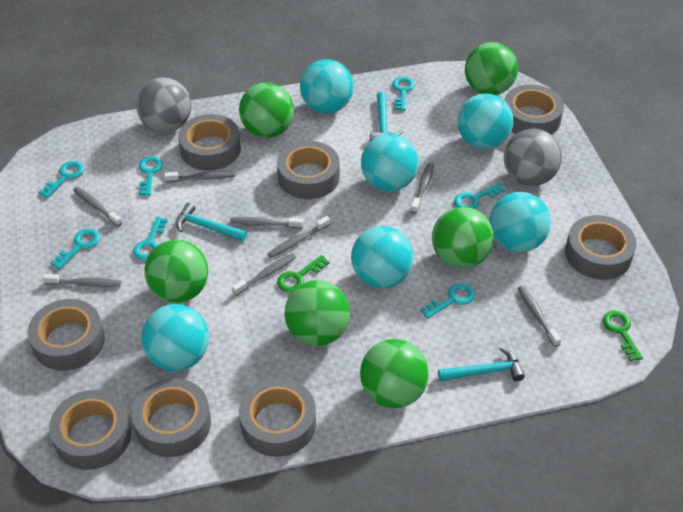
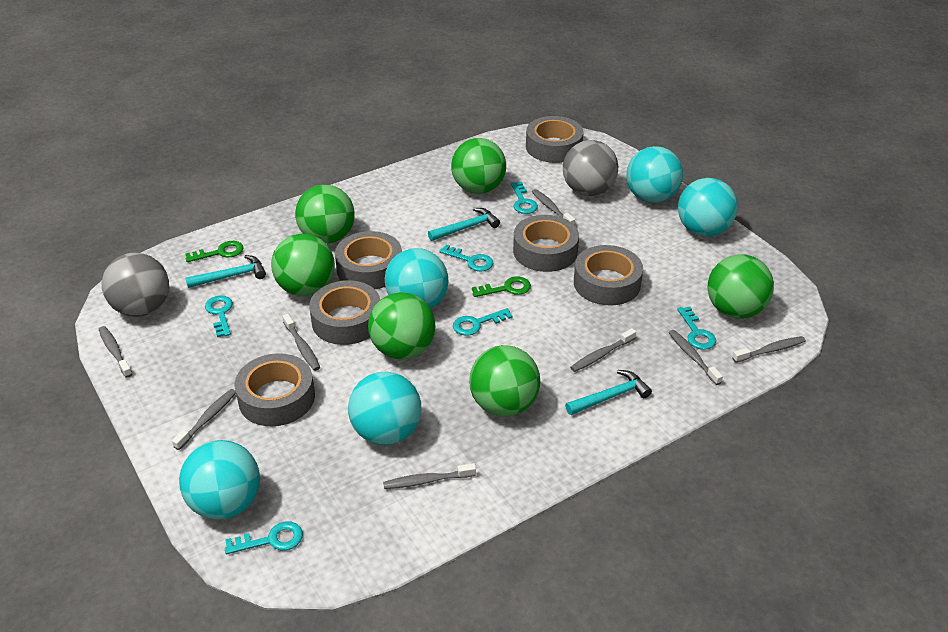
grey tape: 8 -> 6
turquoise ball: 6 -> 5
turquoise key: 7 -> 6

